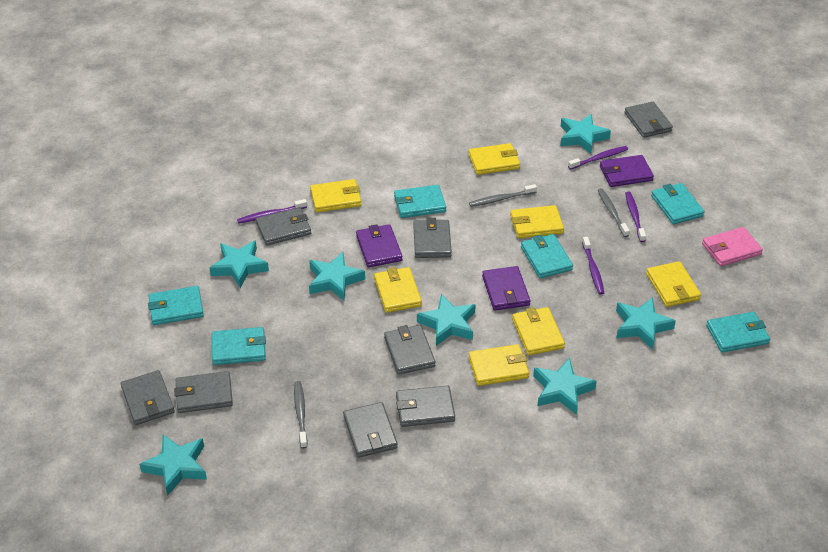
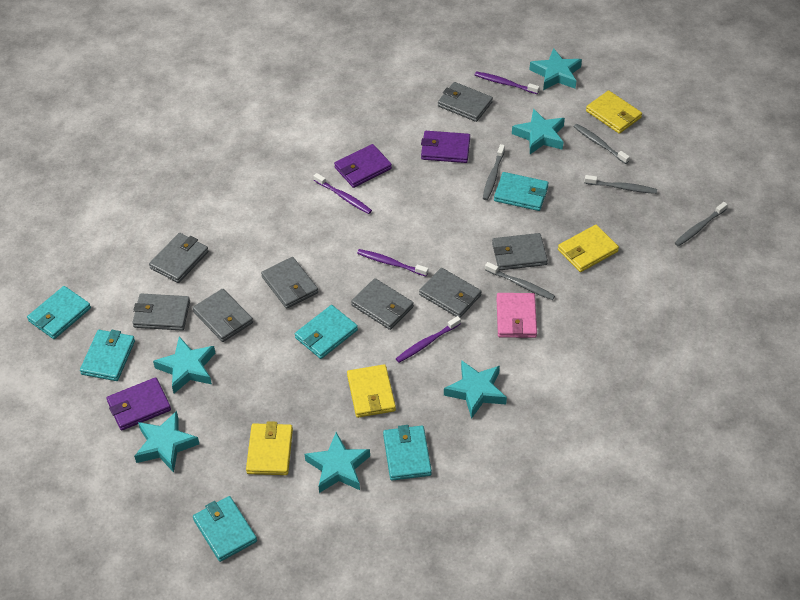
grey toothbrush: 3 -> 5
turquoise star: 7 -> 6
yellow wallet: 7 -> 4

